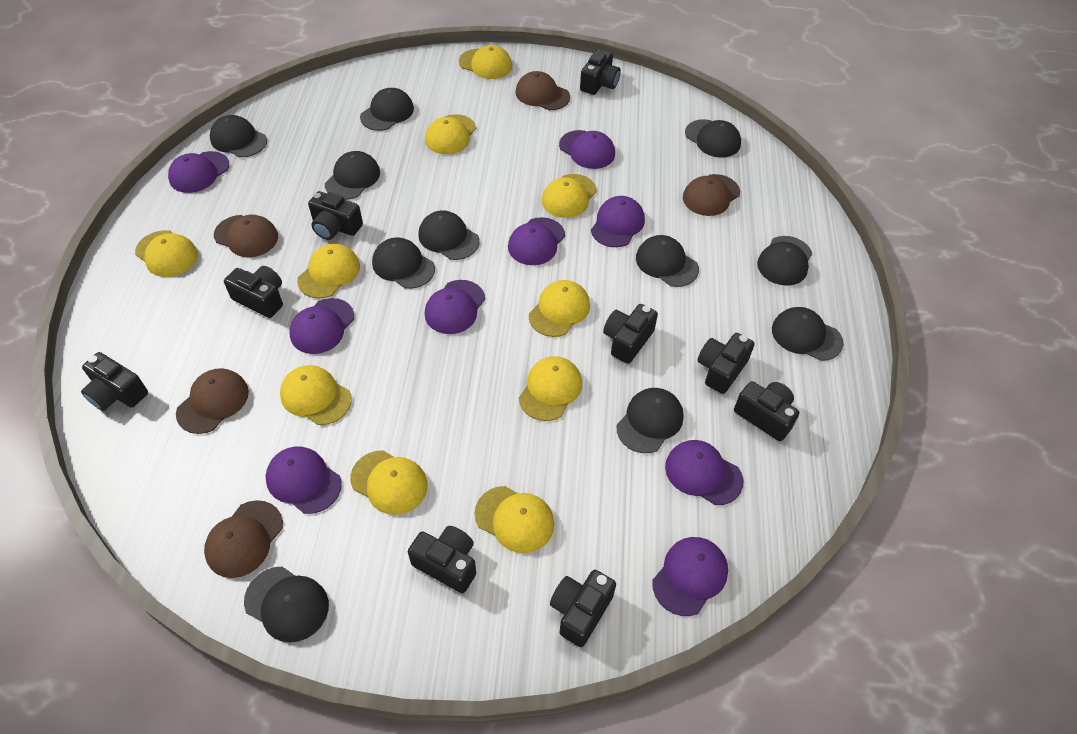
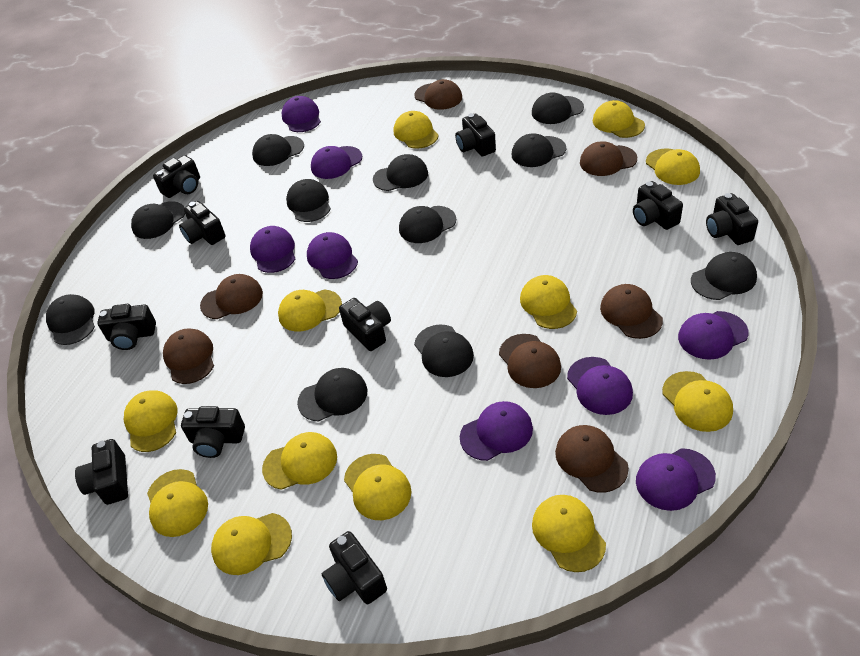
black camera: 9 -> 10
brown cap: 5 -> 7
purple cap: 9 -> 8
yellow cap: 10 -> 12

